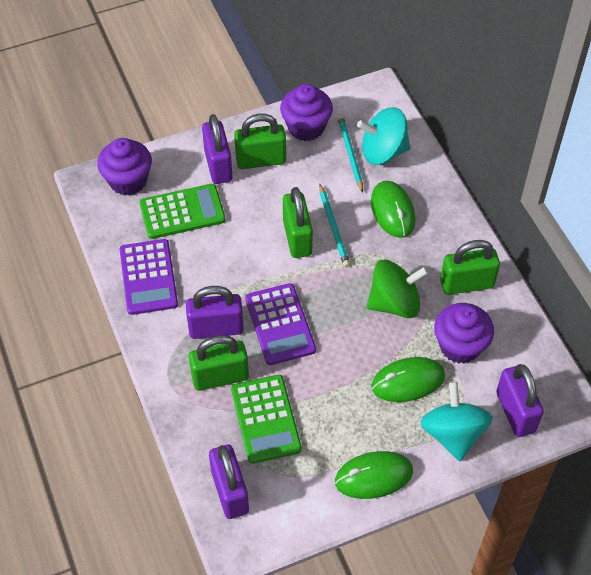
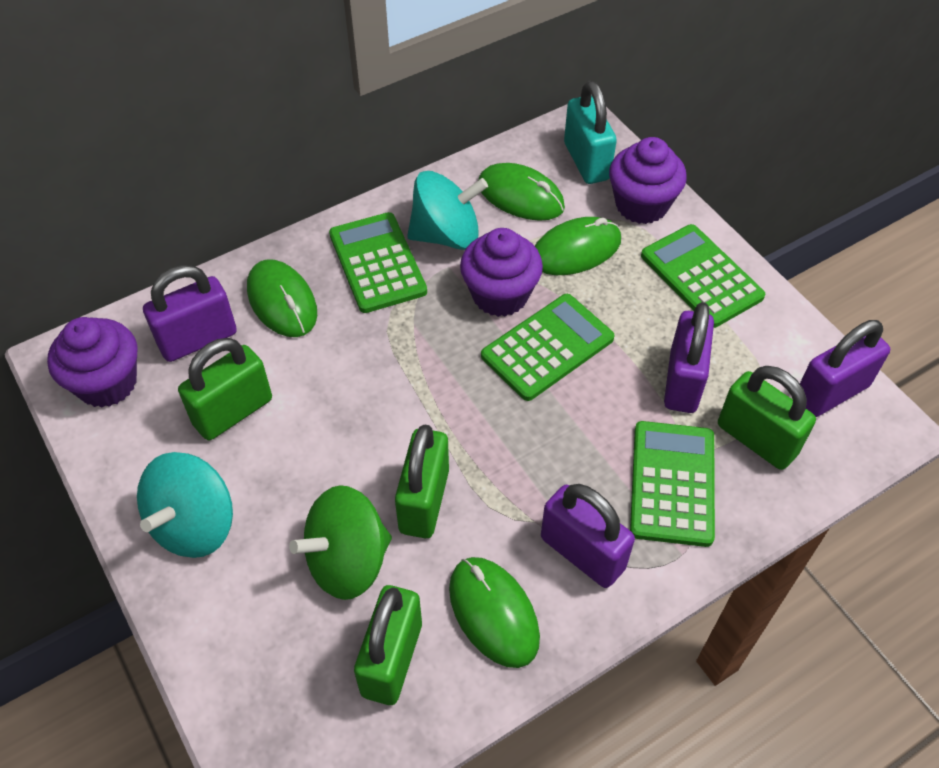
green calculator: 2 -> 4
green mouse: 3 -> 4
purple calculator: 2 -> 0
turquoise padlock: 0 -> 1
turquoise pencil: 2 -> 0

